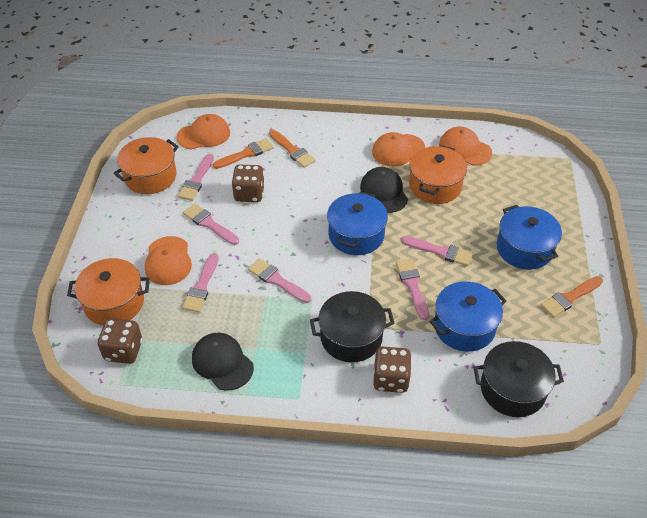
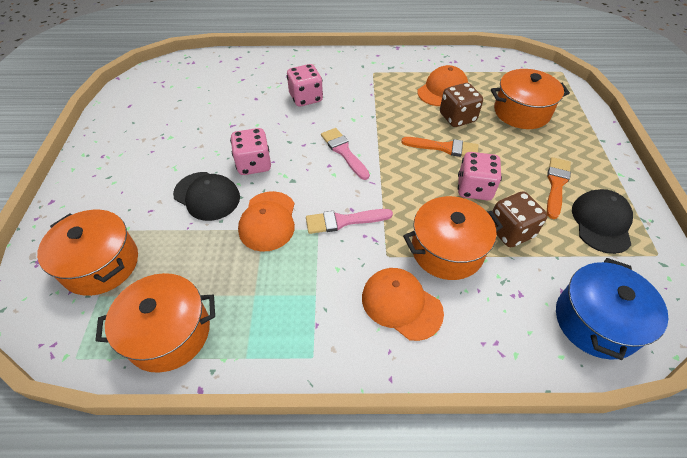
black pot: 2 -> 0
blue pot: 3 -> 1
brown dice: 3 -> 2
orange brush: 3 -> 2
orange cap: 4 -> 3
orange pot: 3 -> 4
pink brush: 6 -> 2
pink dice: 0 -> 3

